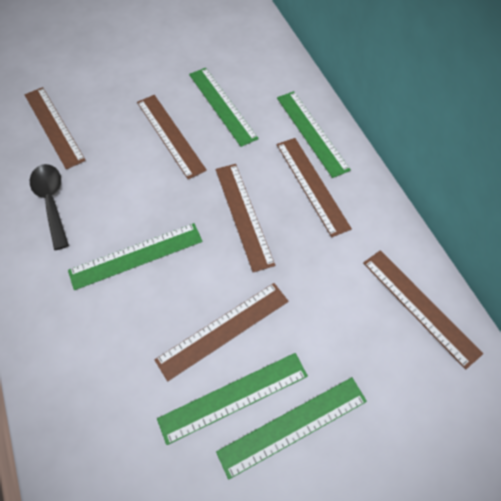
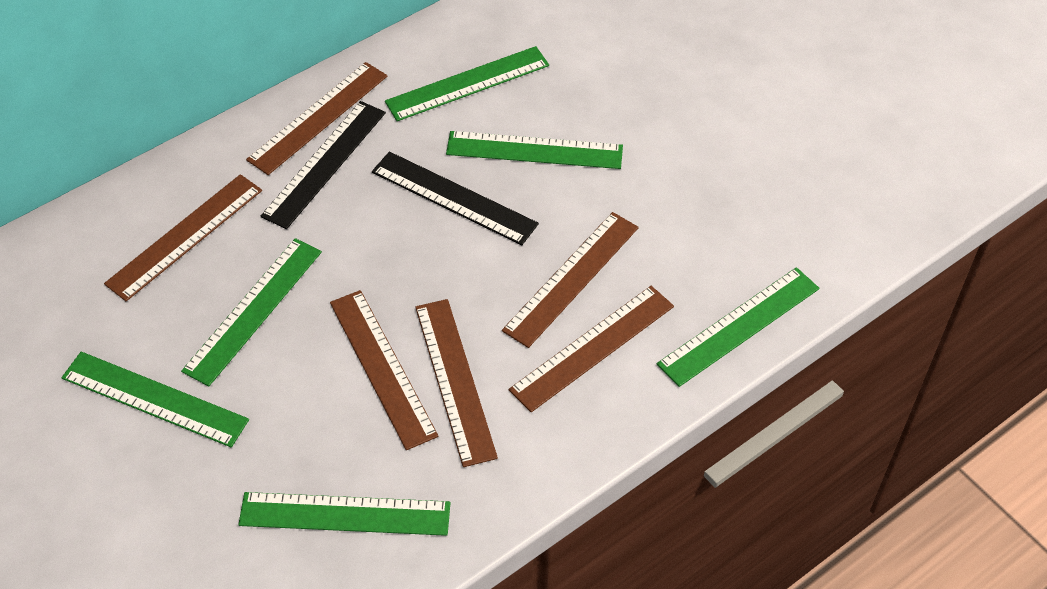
black ruler: 0 -> 2
black spoon: 1 -> 0
green ruler: 5 -> 6

